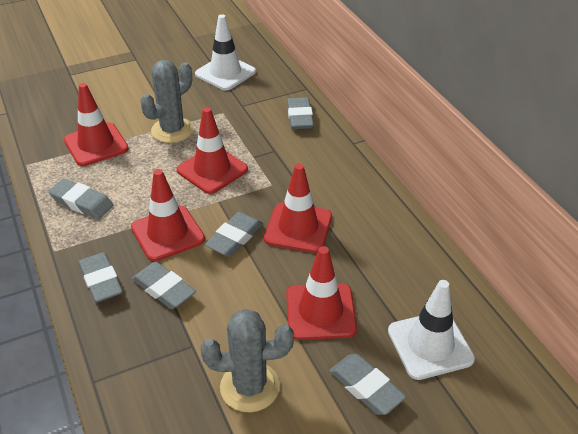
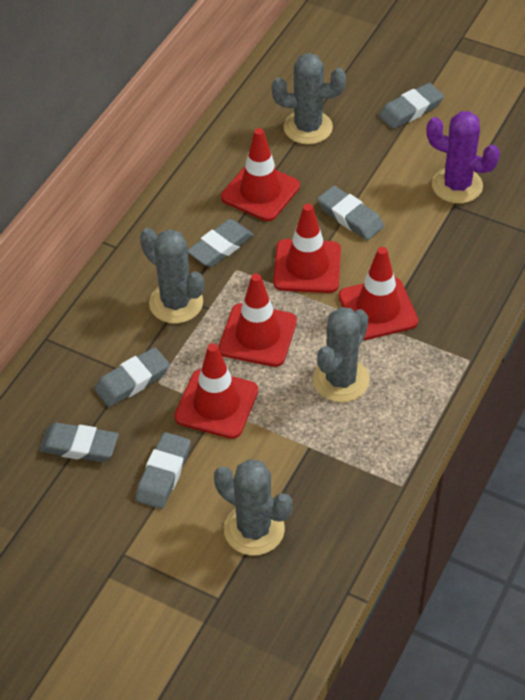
grey cactus: 2 -> 4
purple cactus: 0 -> 1
white traffic cone: 2 -> 0

